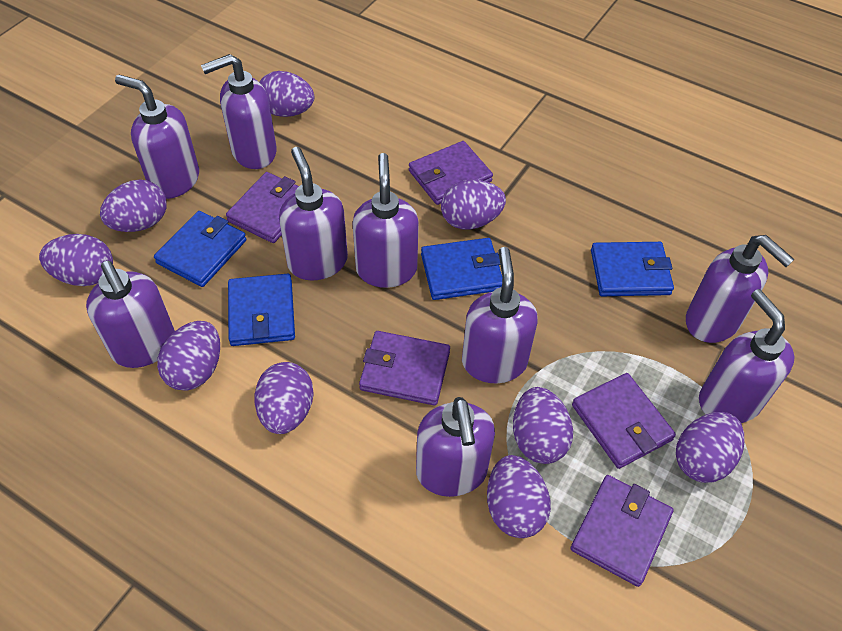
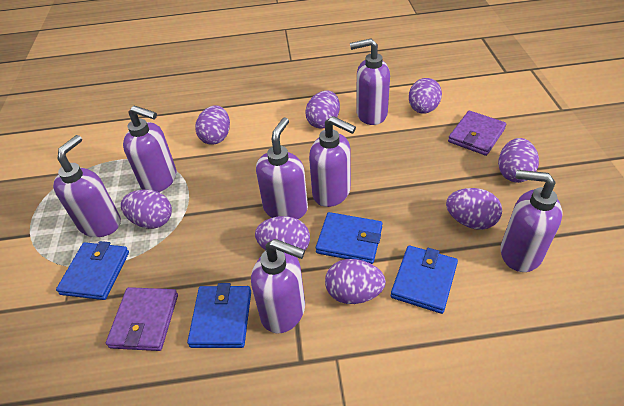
purple egg: 9 -> 8
purple soap dispenser: 9 -> 7
purple wallet: 5 -> 2

